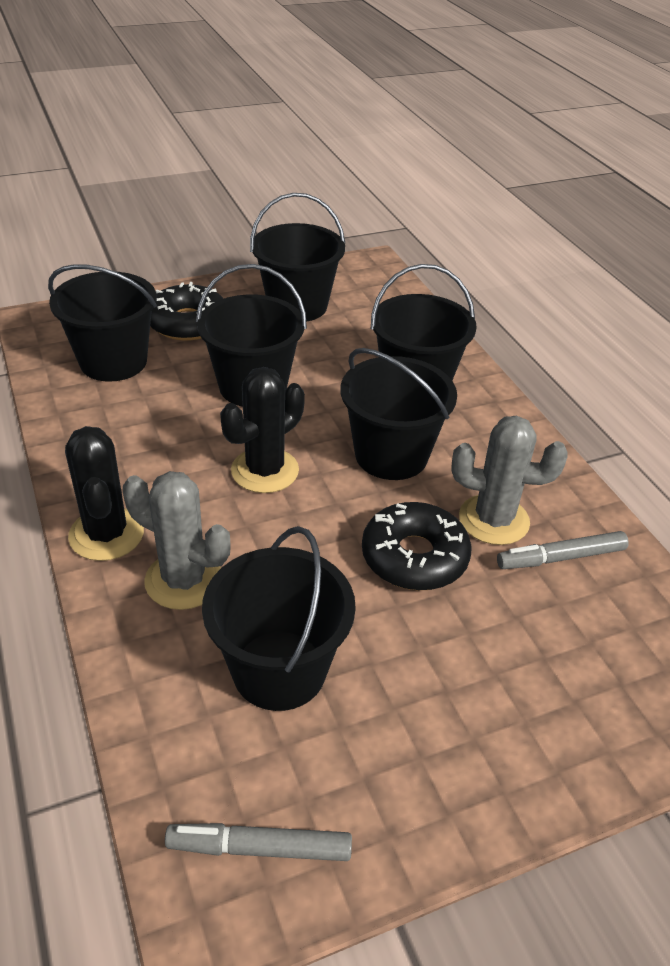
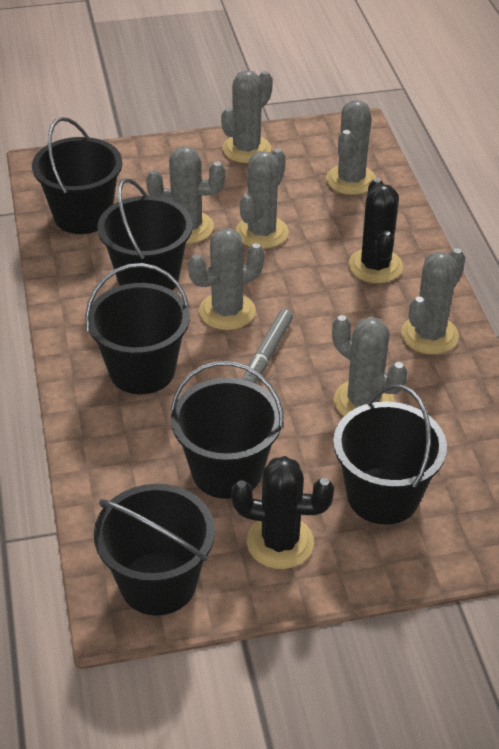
black donut: 2 -> 0
grey cactus: 2 -> 7
grey marker: 2 -> 1

